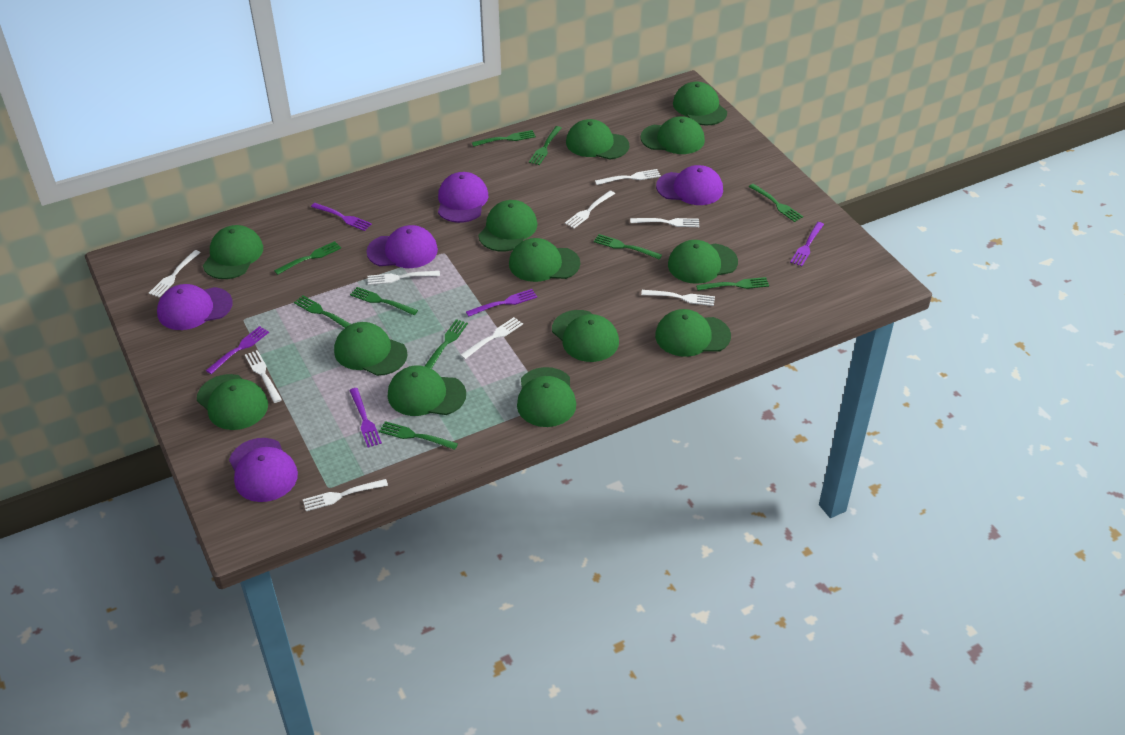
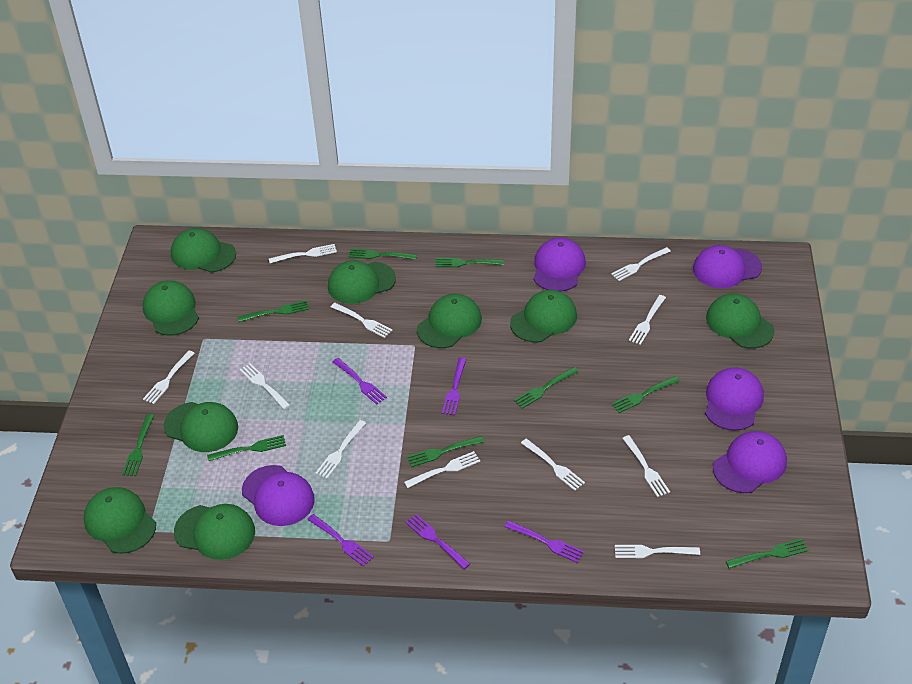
green cap: 13 -> 9
green fork: 10 -> 9
white fork: 9 -> 11

